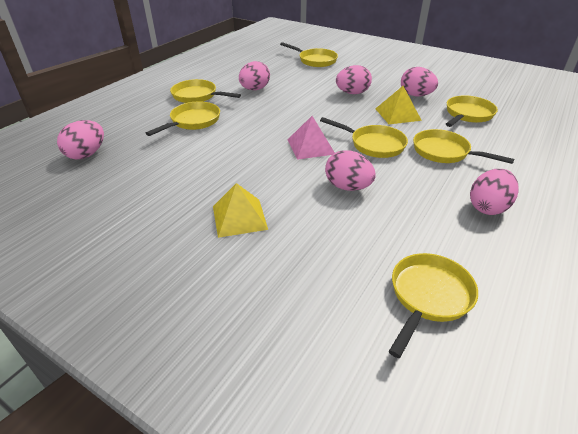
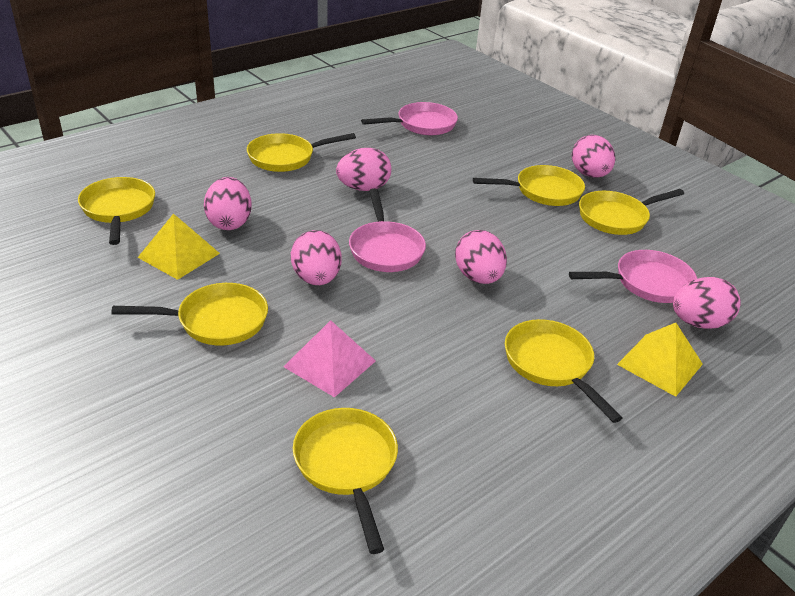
pink pan: 0 -> 3

